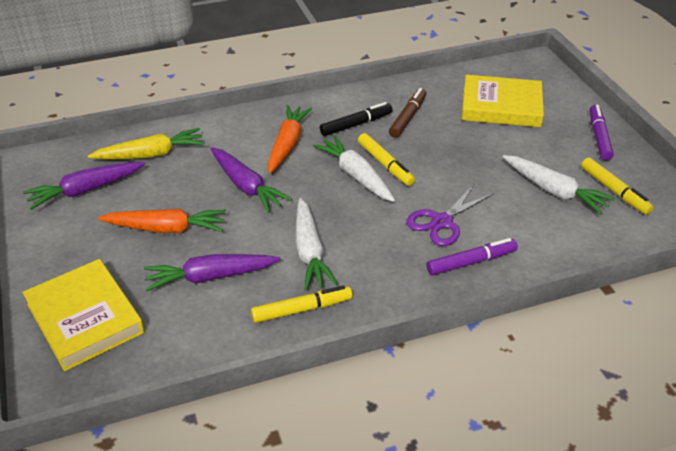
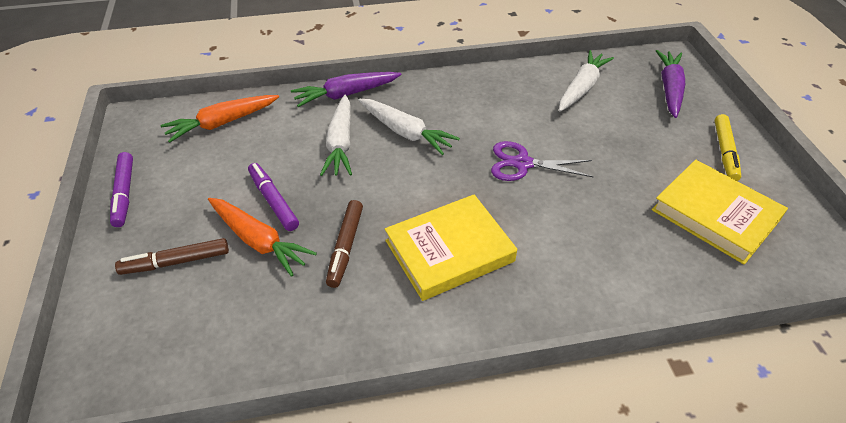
black marker: 1 -> 0
brown marker: 1 -> 2
purple carrot: 3 -> 2
yellow carrot: 1 -> 0
yellow marker: 3 -> 1

